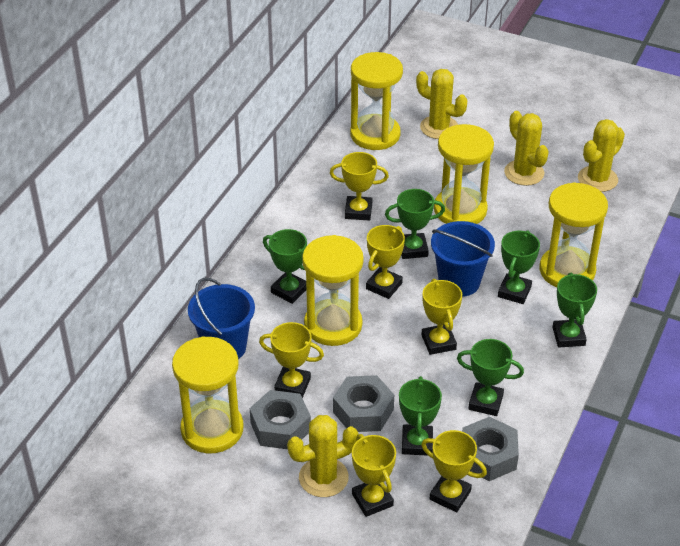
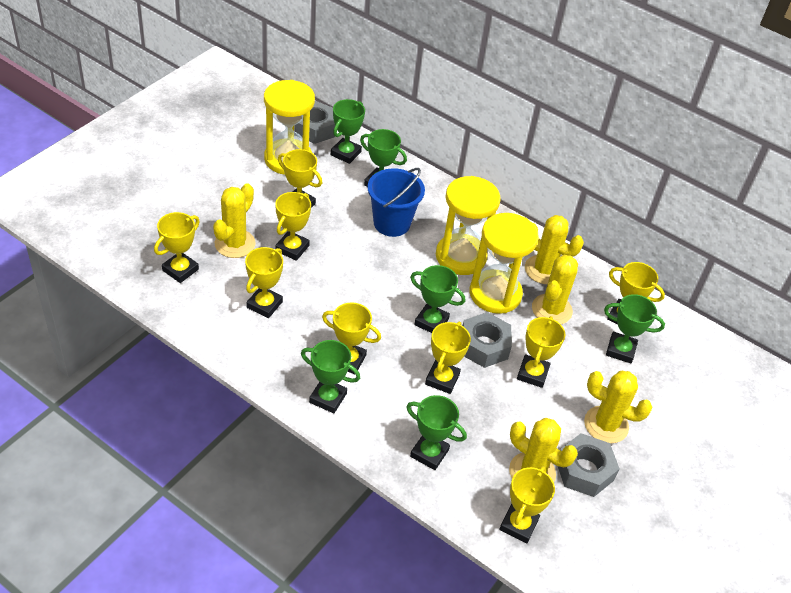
blue bucket: 2 -> 1
yellow cactus: 4 -> 5
yellow hourglass: 5 -> 3
yellow trophy: 6 -> 9

